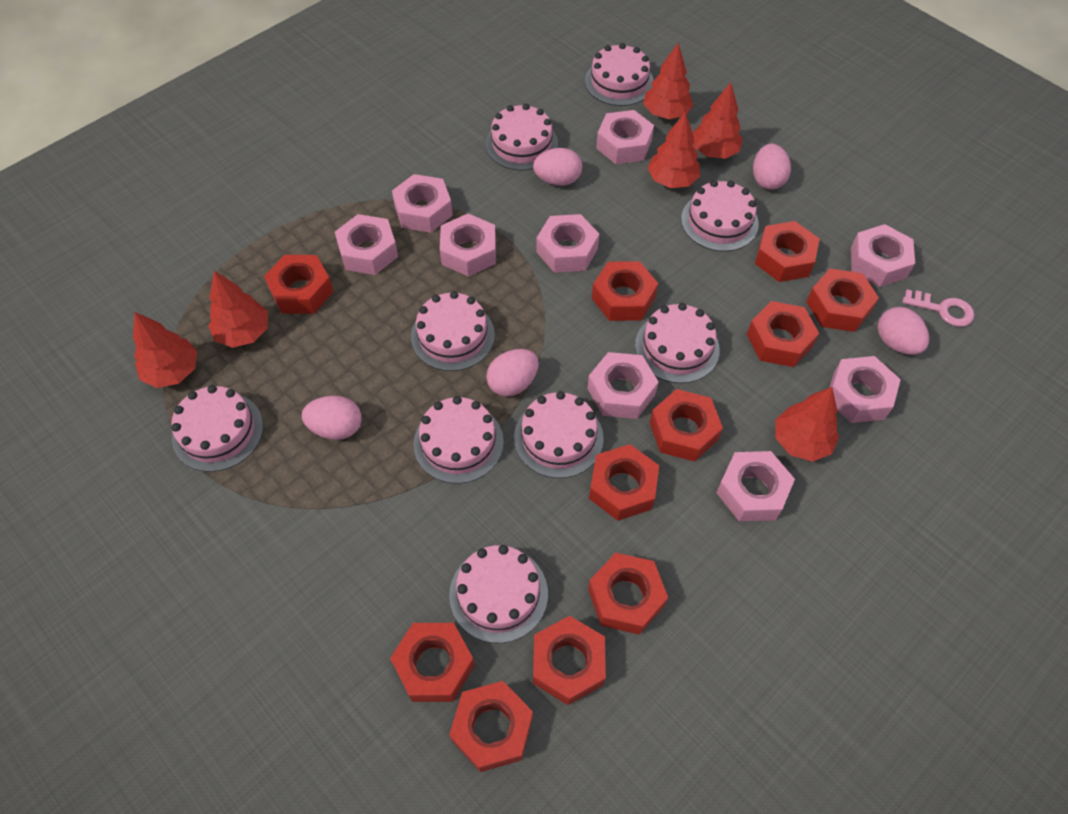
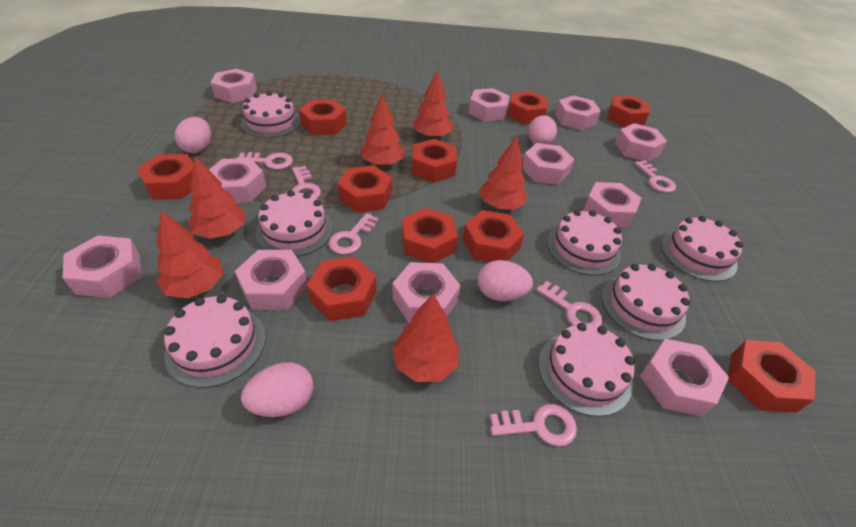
pink cake: 9 -> 7
pink egg: 5 -> 4
pink key: 1 -> 6
pink nut: 9 -> 11
red nut: 11 -> 10

